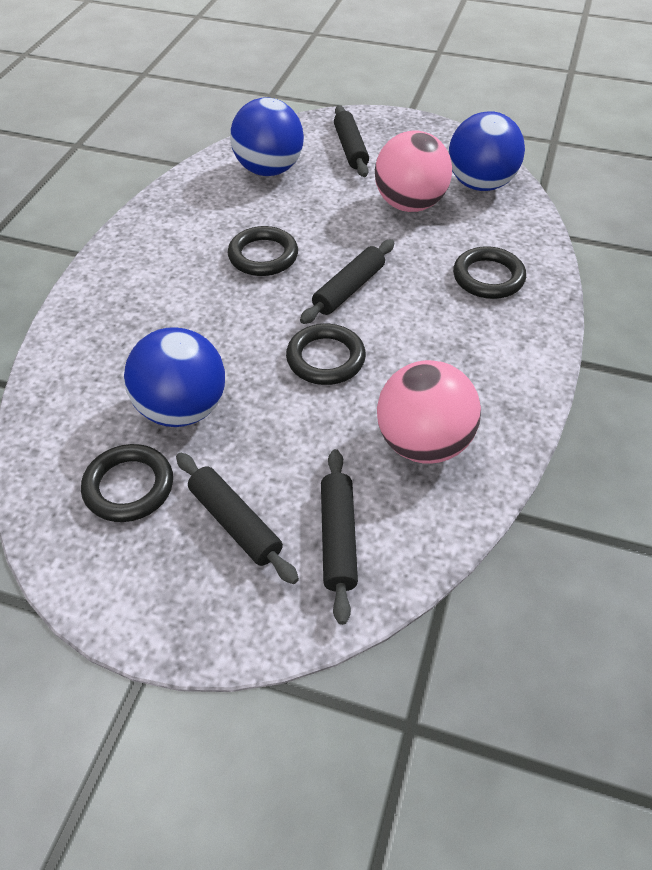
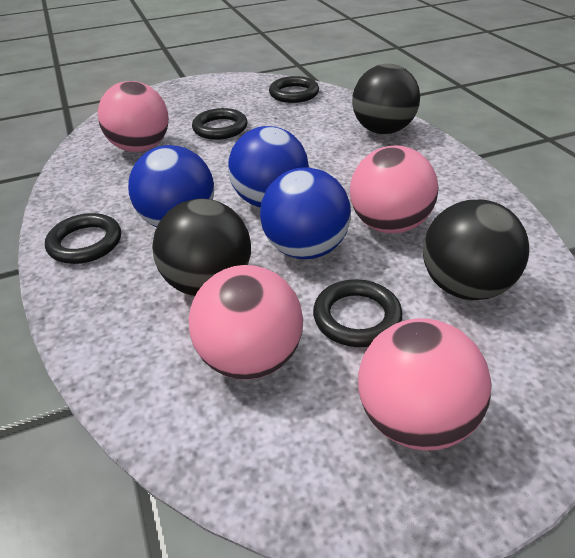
black ball: 0 -> 3
black rolling pin: 4 -> 0
pink ball: 2 -> 4

